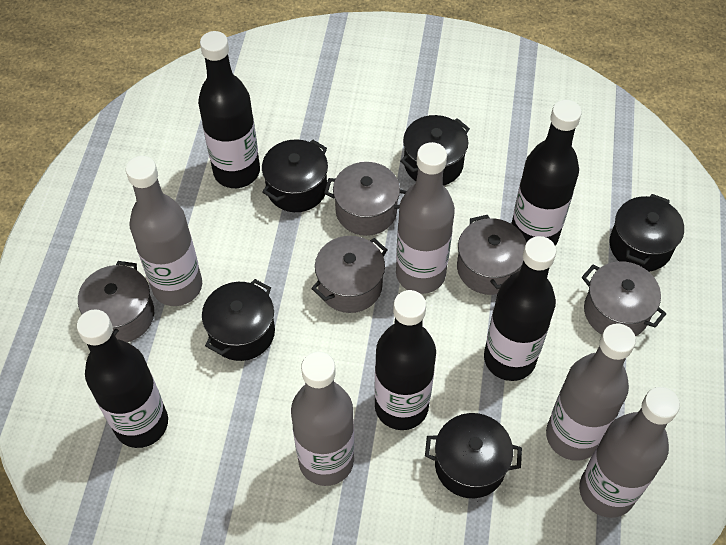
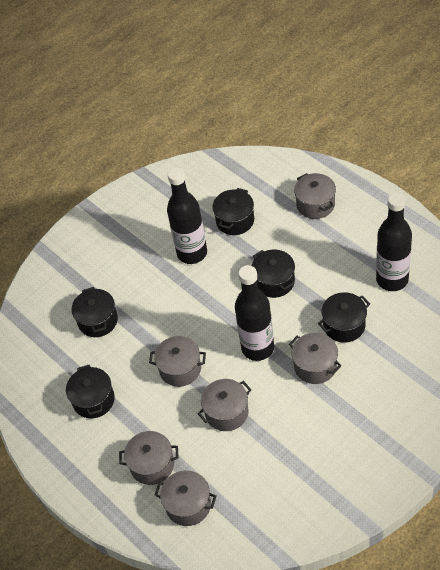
black bottle: 5 -> 3
grey bottle: 5 -> 0
grey pot: 5 -> 6

